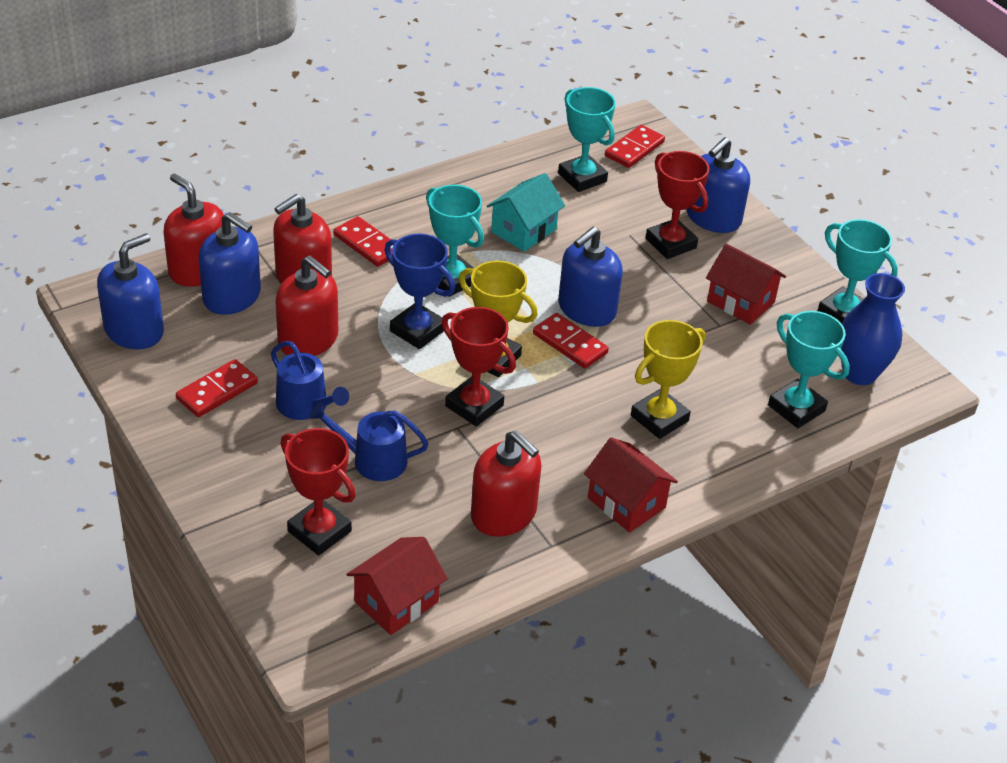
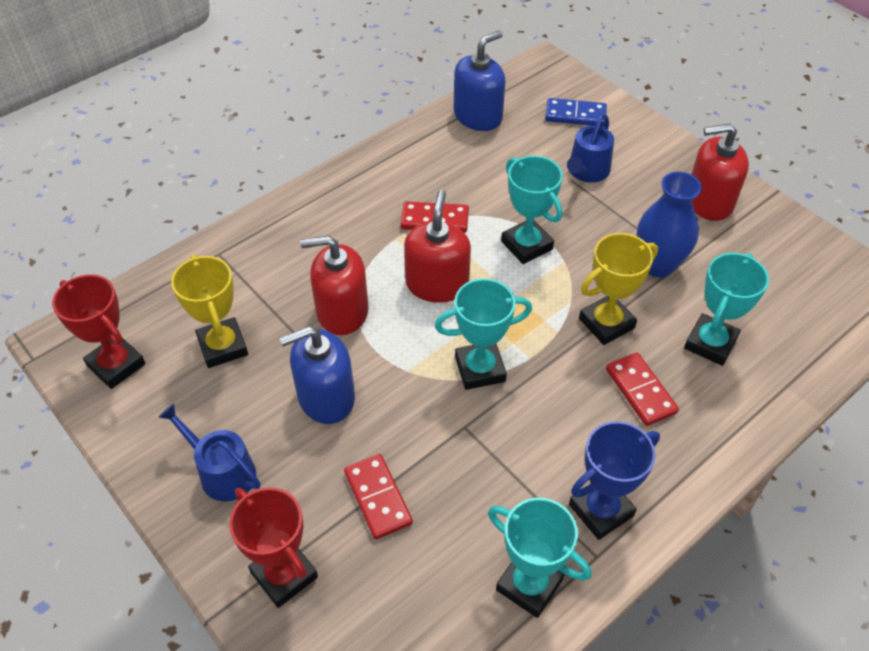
blue domino: 0 -> 1
blue soap dispenser: 4 -> 2
red domino: 4 -> 3
red house: 3 -> 0
red soap dispenser: 4 -> 3
red trophy: 3 -> 2
turquoise house: 1 -> 0

